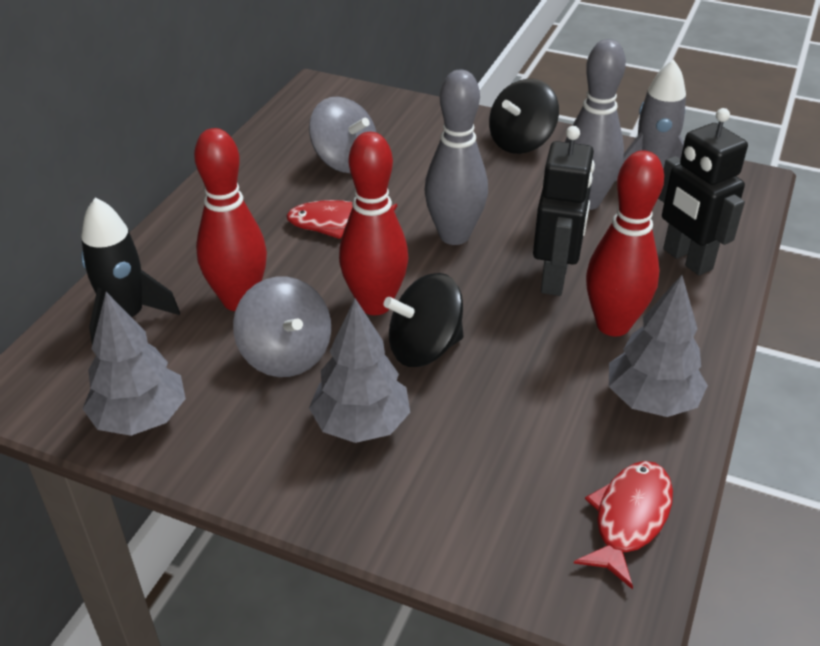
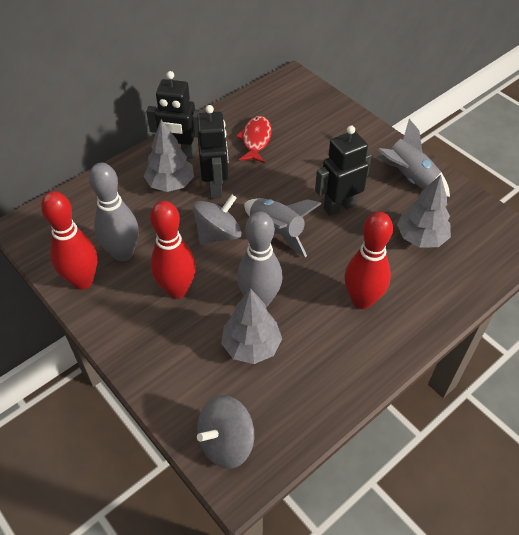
black robot: 2 -> 3
black rocket: 1 -> 0
black spinning top: 2 -> 0
grey rocket: 1 -> 2
red fish: 2 -> 1

